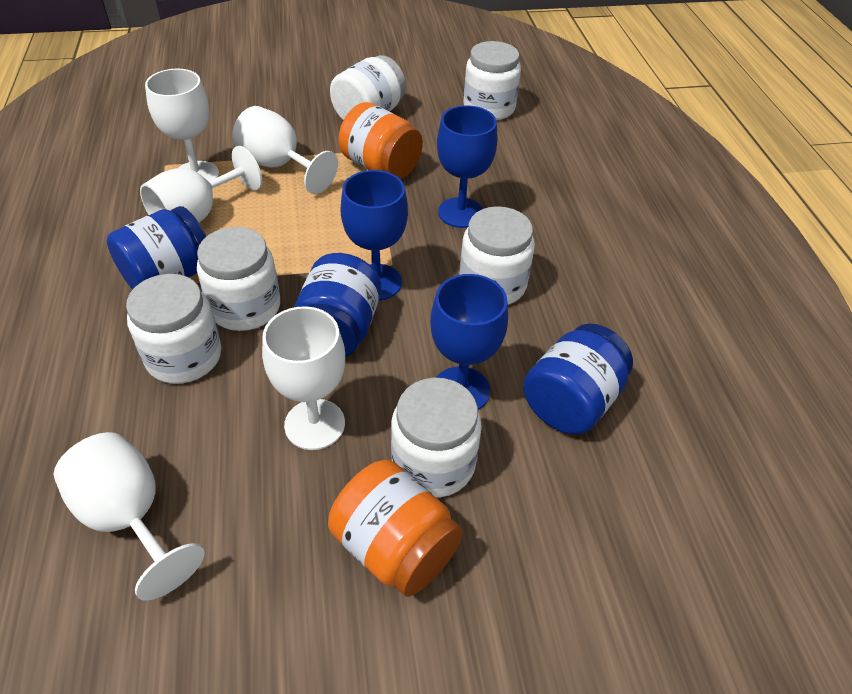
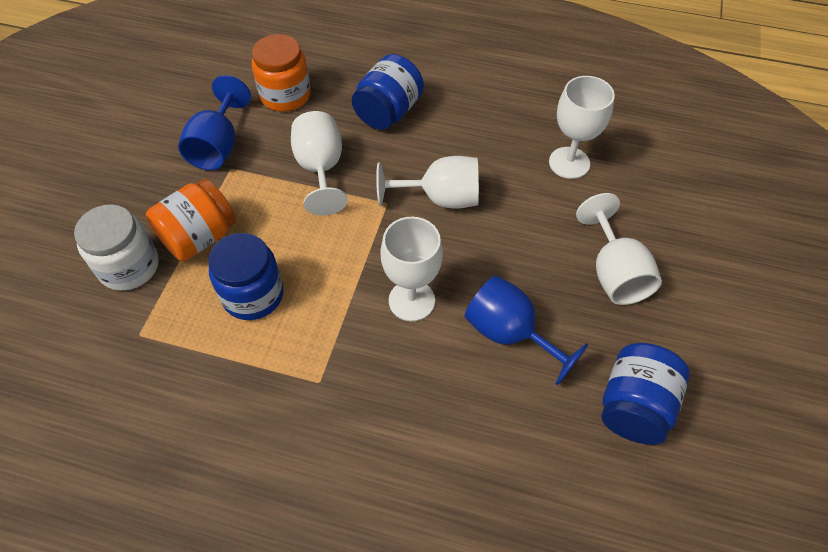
blue goblet: 3 -> 2
white jar: 6 -> 1

